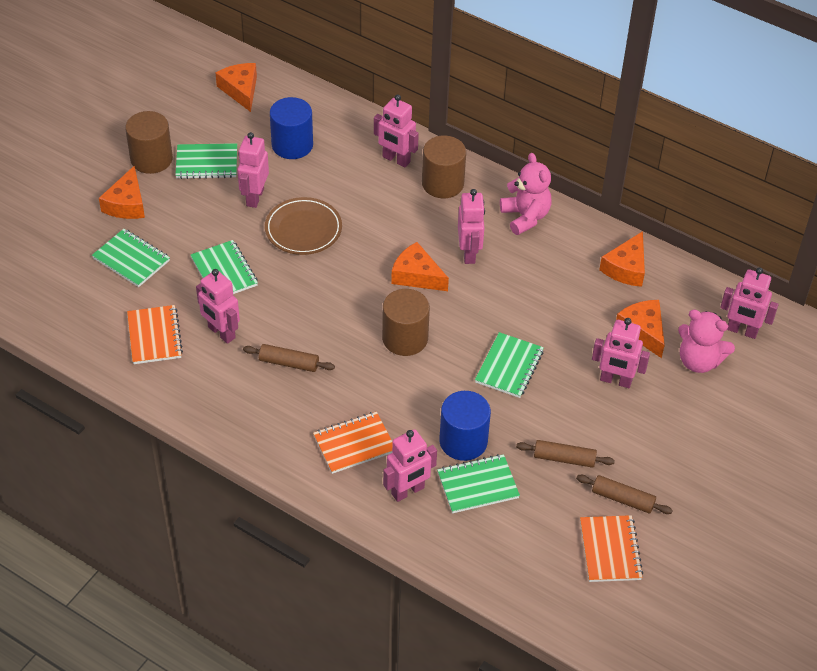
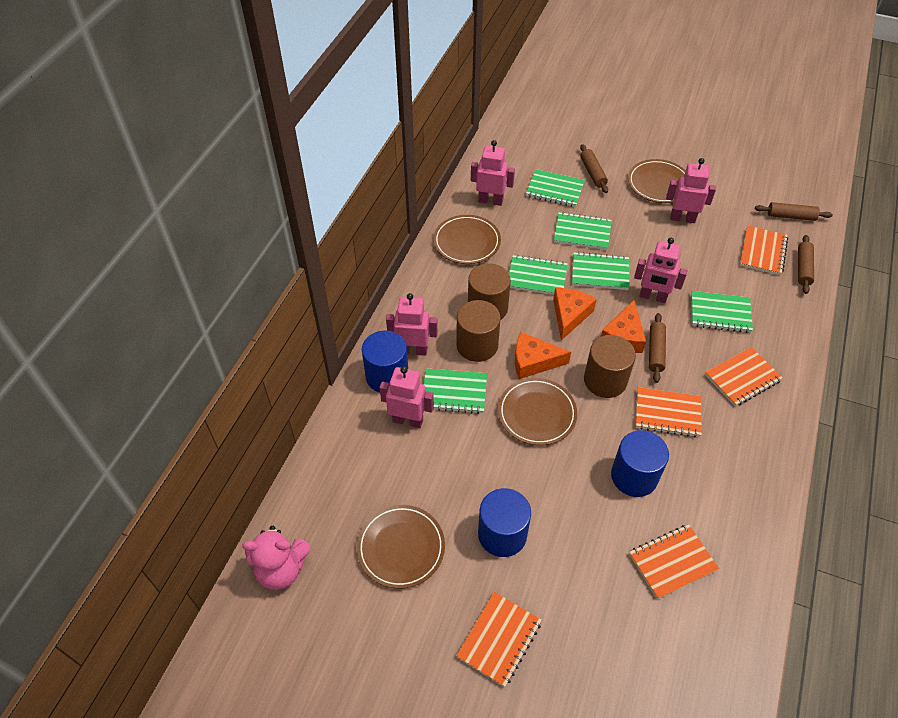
blue cylinder: 2 -> 3
brown plate: 1 -> 4
brown rolling pin: 3 -> 4
green notebook: 5 -> 6
orange cheese: 5 -> 3
orange notebook: 3 -> 5
pink robot: 7 -> 5
pink teddy bear: 2 -> 1

